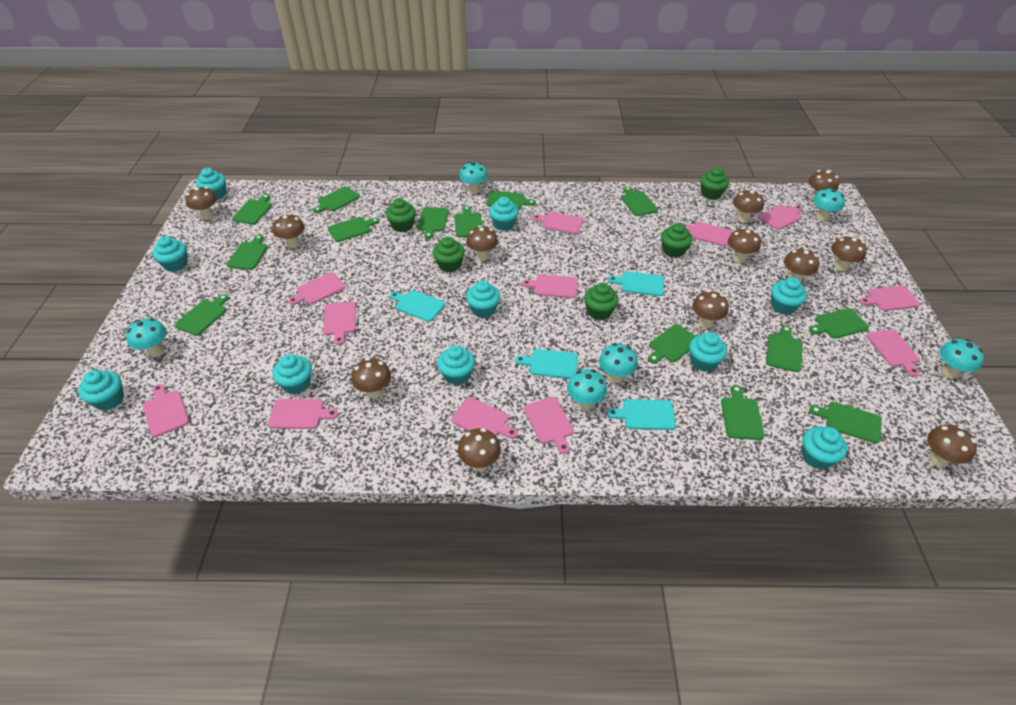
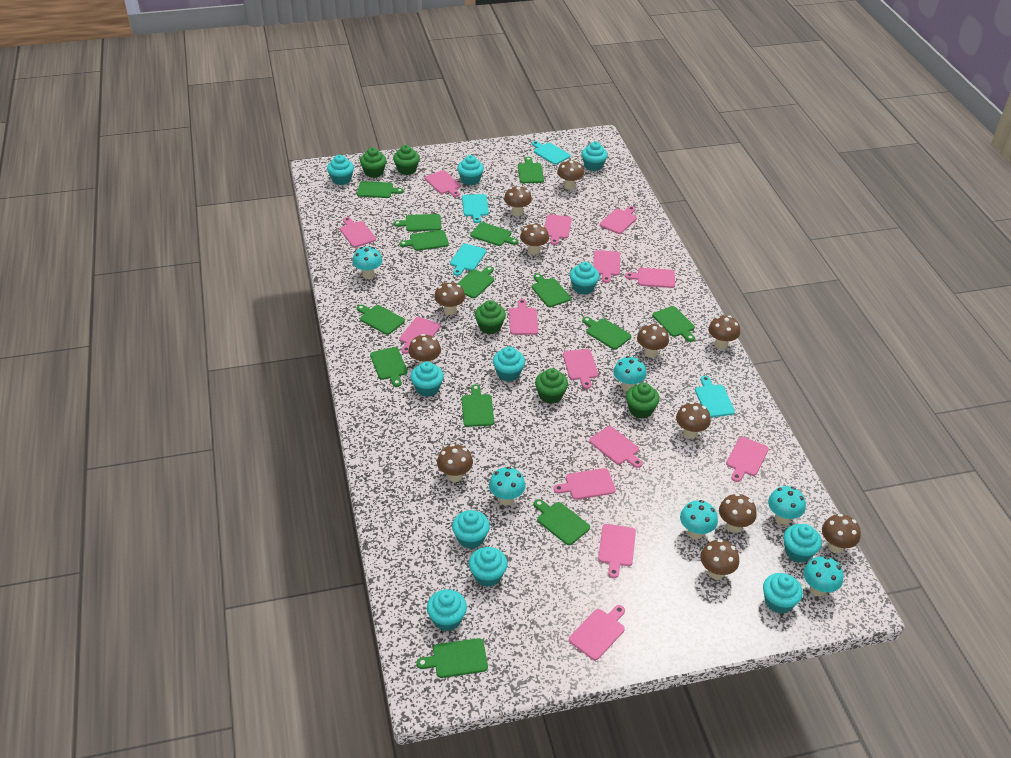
pink cutting board: 12 -> 14
turquoise cupcake: 10 -> 11

